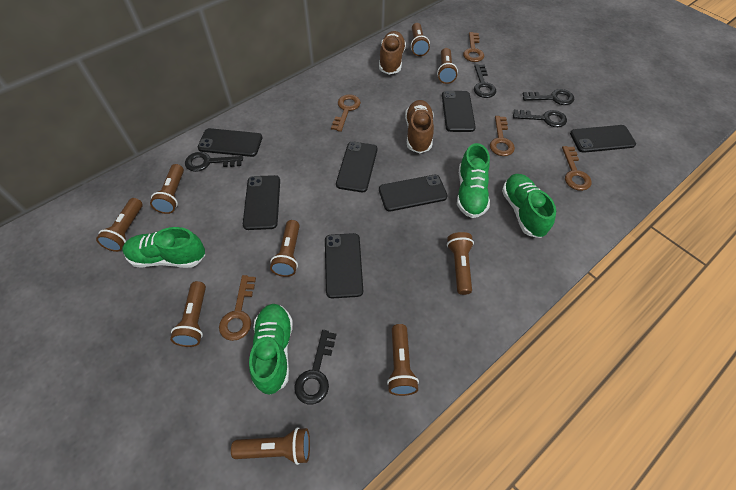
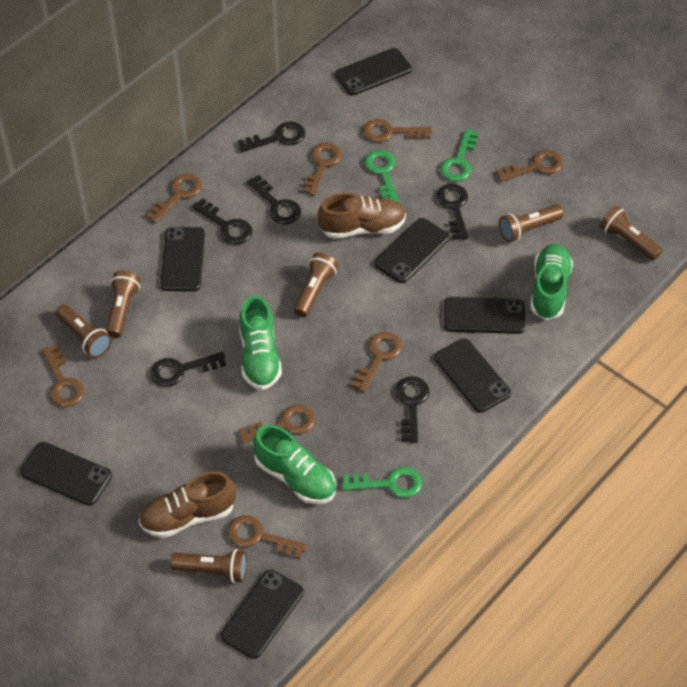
black key: 5 -> 6
brown flashlight: 9 -> 6
brown key: 5 -> 8
green key: 0 -> 3
green shoe: 4 -> 3

